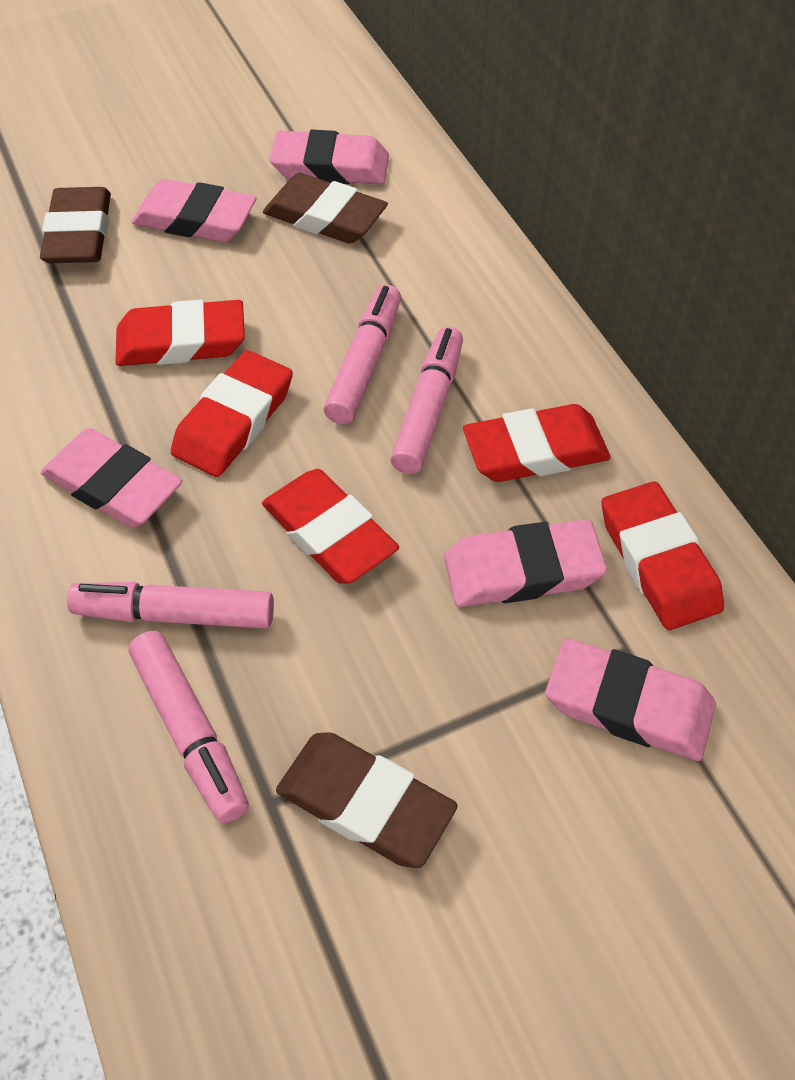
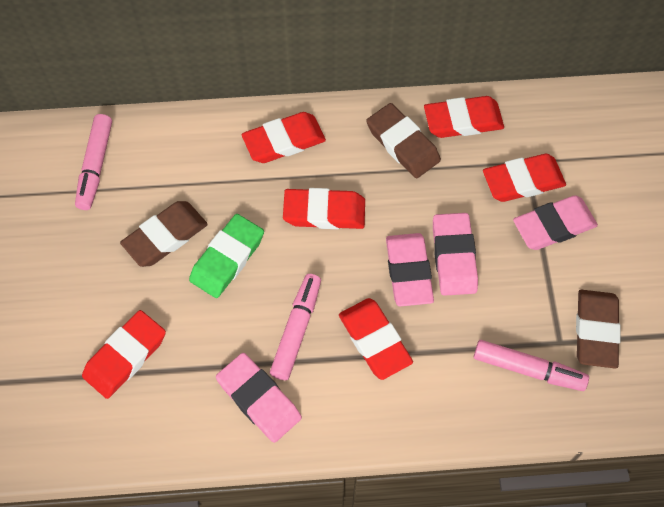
green eraser: 0 -> 1
pink eraser: 5 -> 4
pink marker: 4 -> 3
red eraser: 5 -> 6

